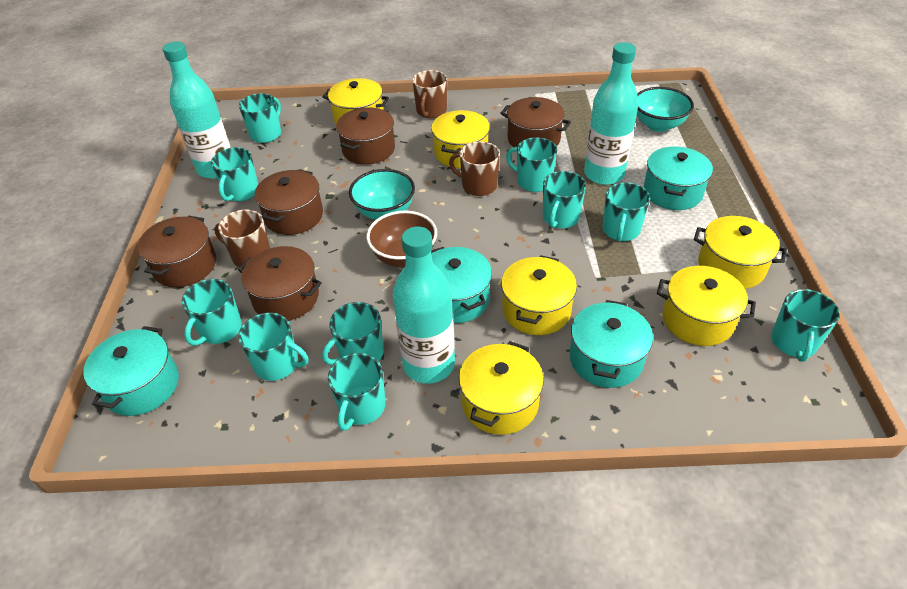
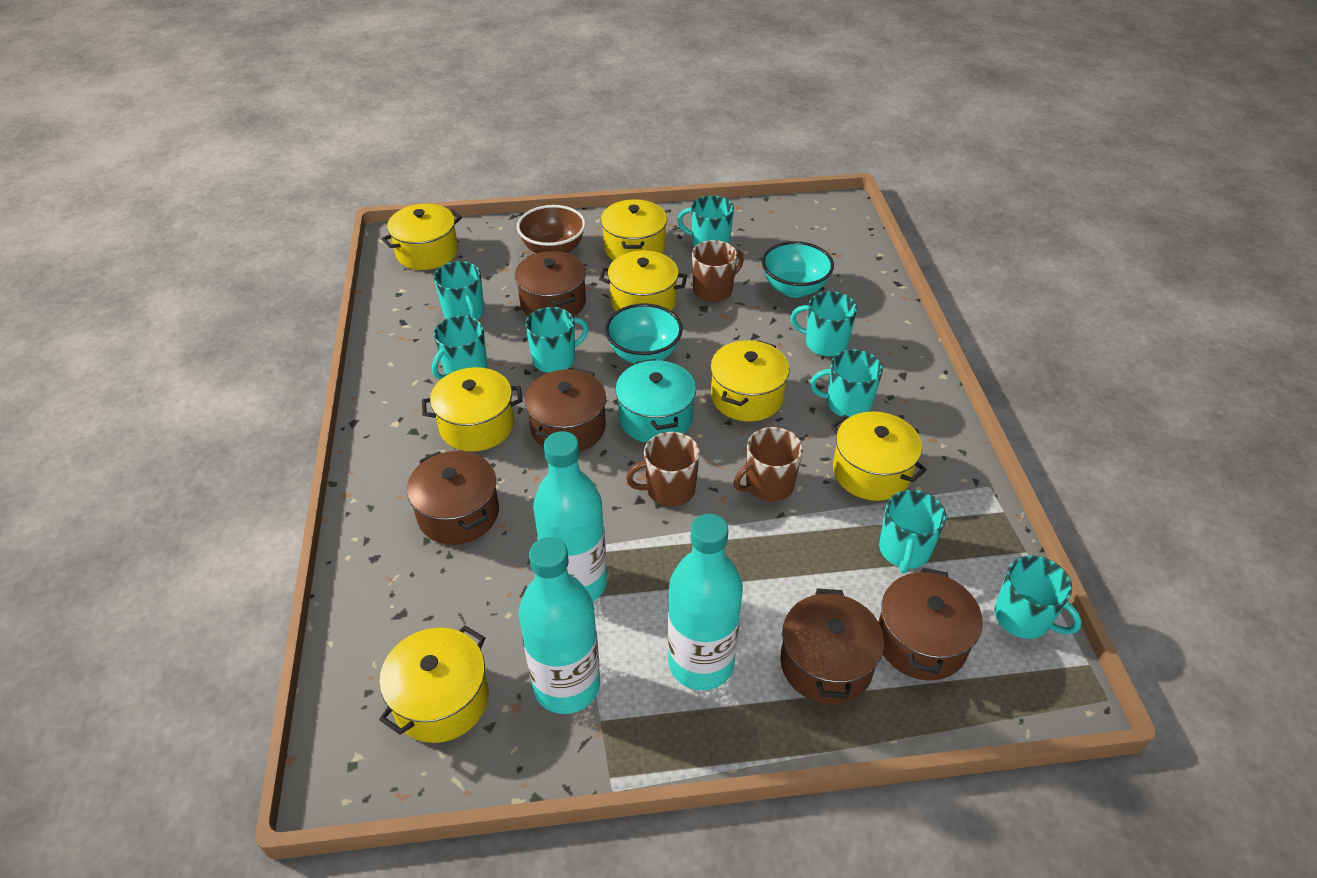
turquoise mug: 10 -> 8
turquoise pot: 4 -> 1
yellow pot: 6 -> 7

